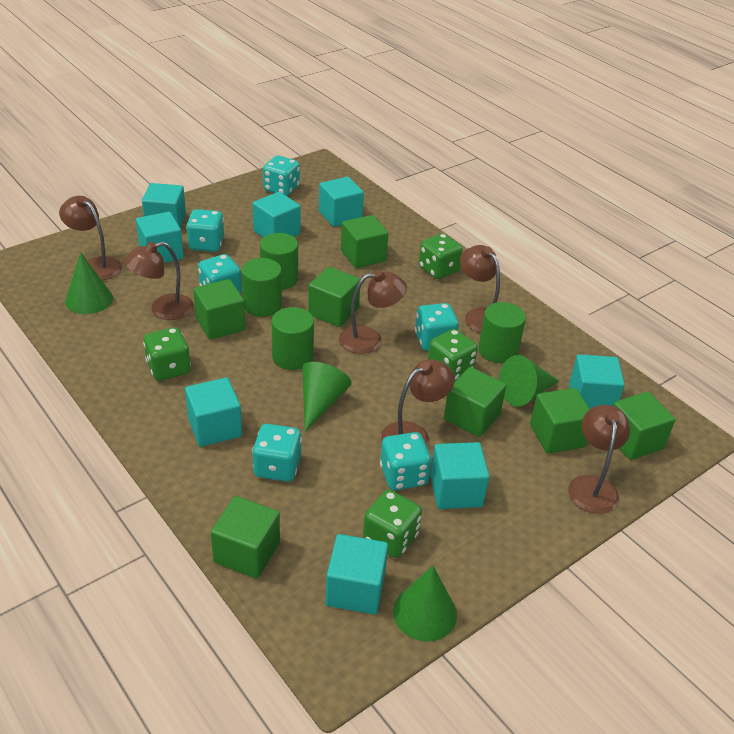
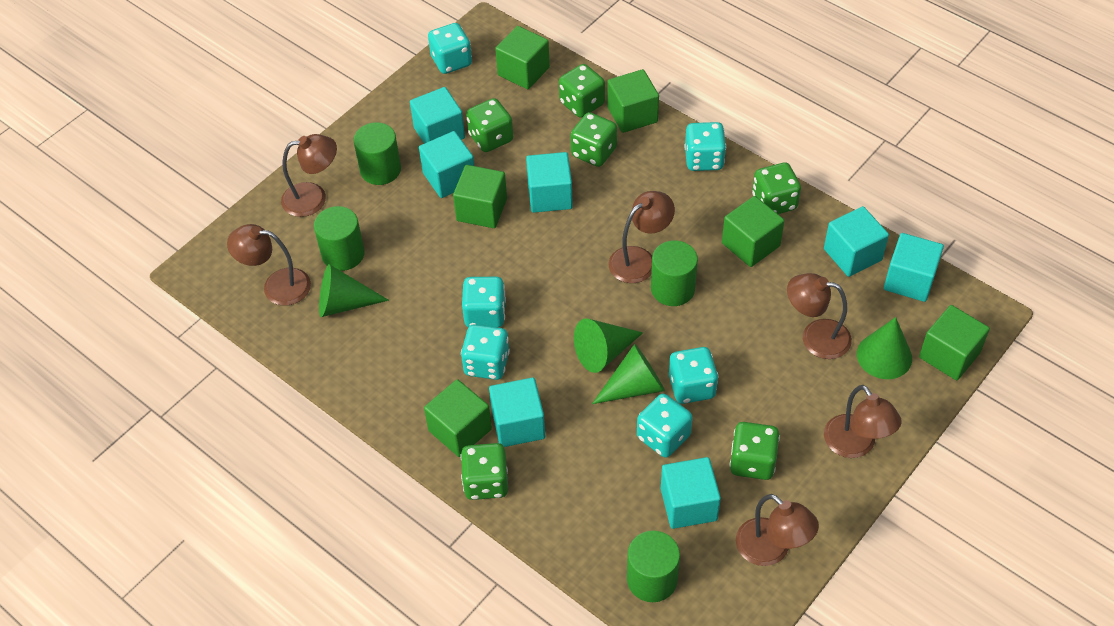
green cube: 7 -> 6
green dice: 4 -> 6
turquoise cube: 8 -> 7

